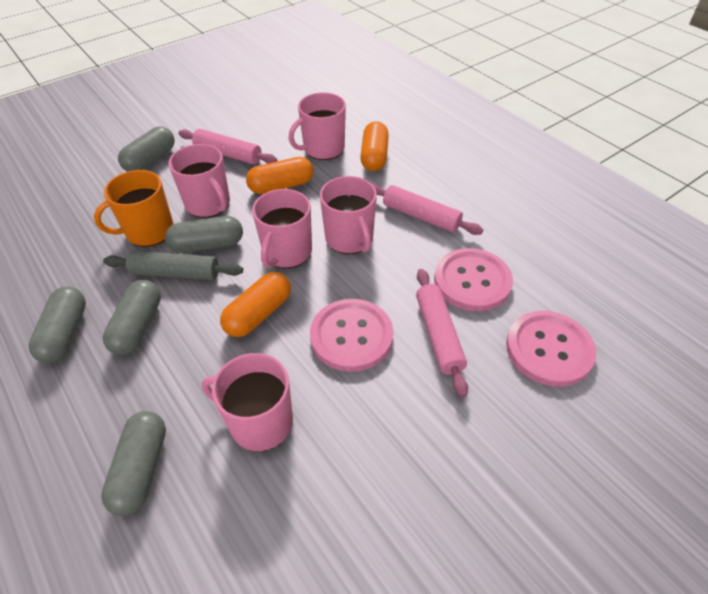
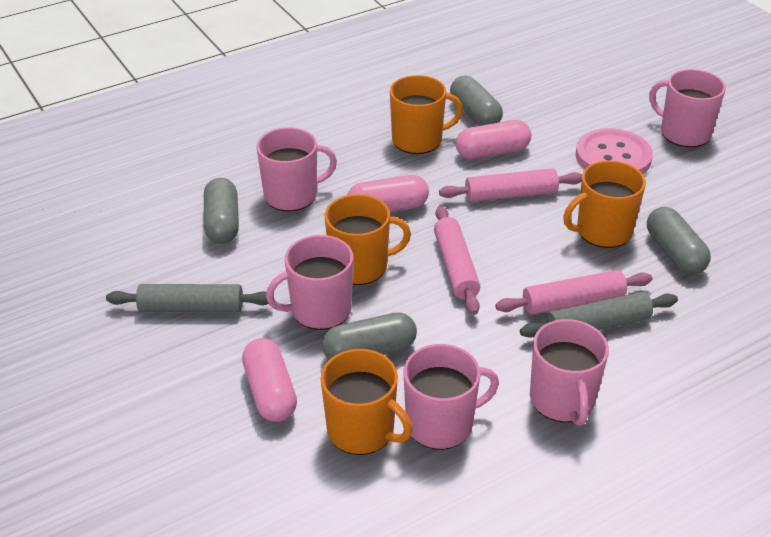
grey capsule: 5 -> 4
grey rolling pin: 1 -> 2
orange capsule: 3 -> 0
orange mug: 1 -> 4
pink button: 3 -> 1
pink capsule: 0 -> 3

